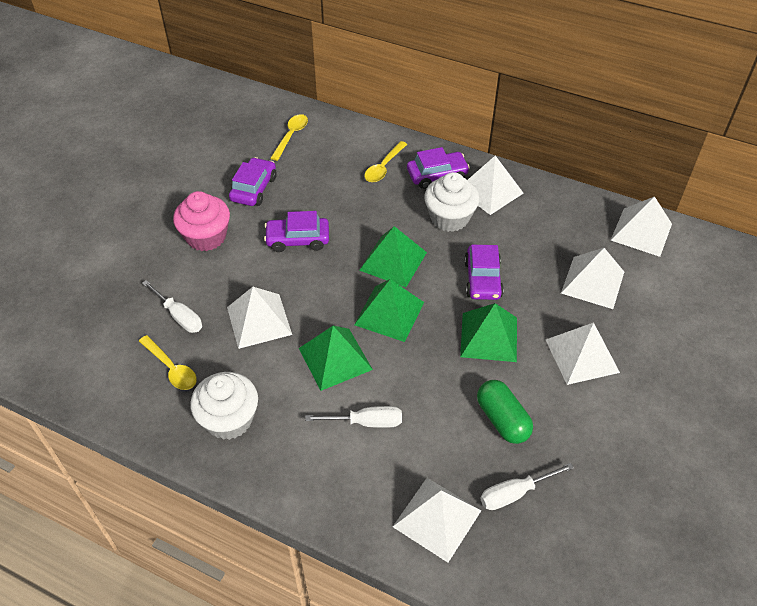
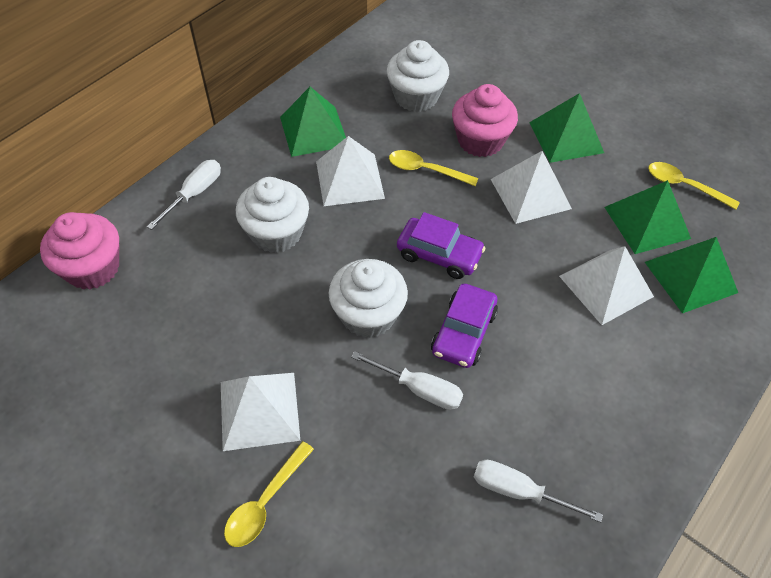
green capsule: 1 -> 0
pink cupcake: 1 -> 2
purple car: 4 -> 2
white cupcake: 2 -> 3
white pyramid: 6 -> 4

